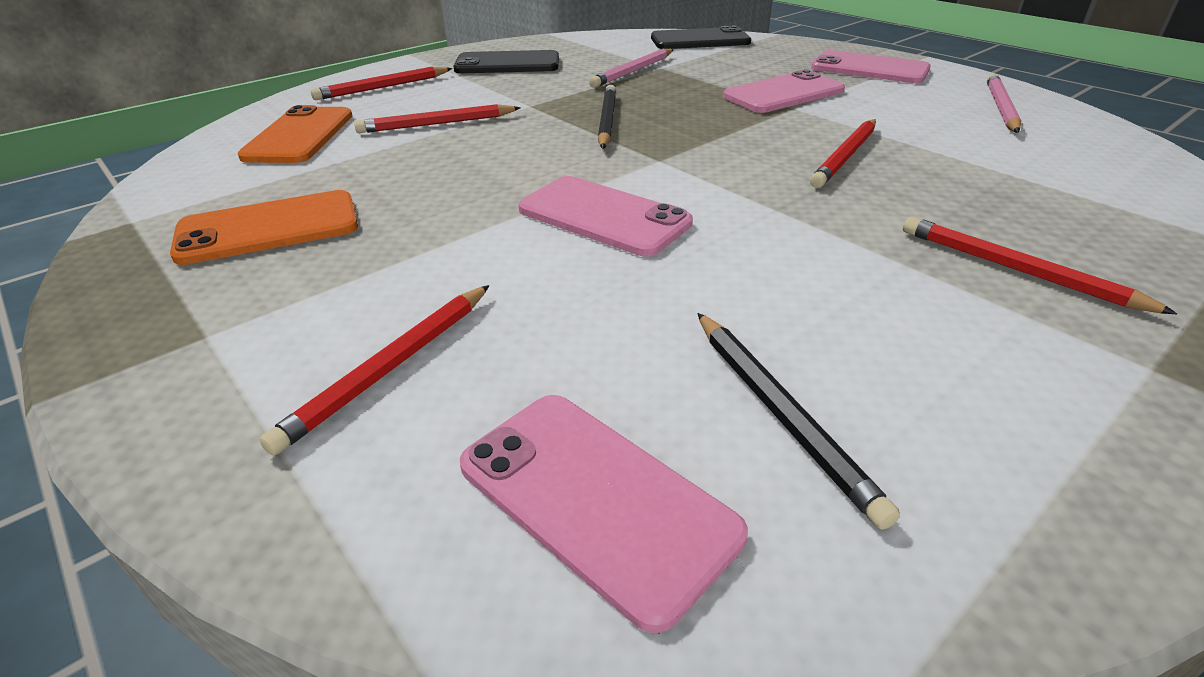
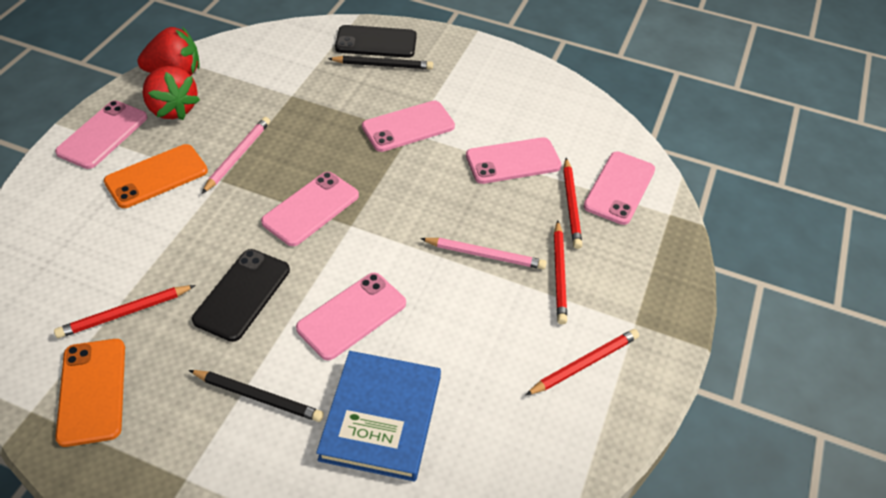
blue book: 0 -> 1
pink phone: 4 -> 6
red pencil: 5 -> 4
red strawberry: 0 -> 2

